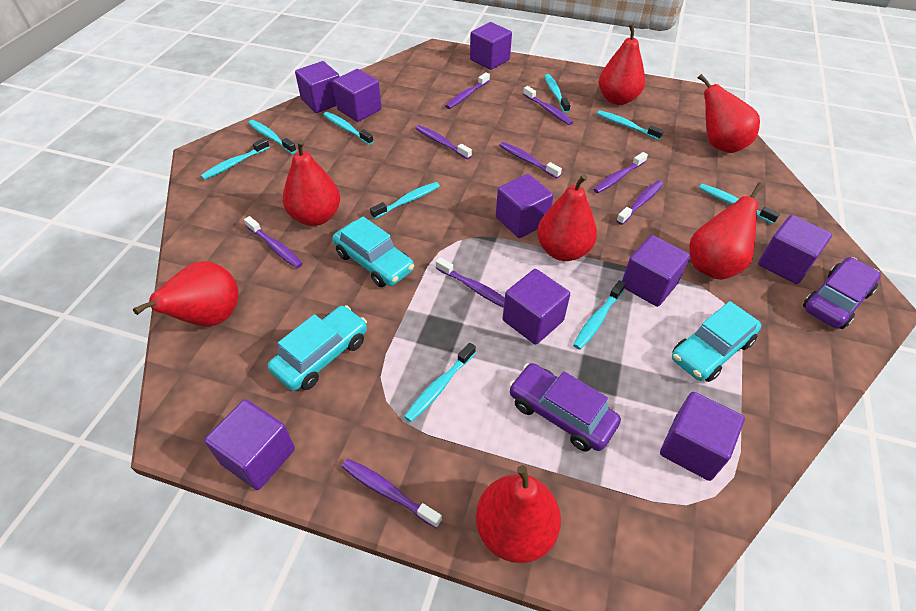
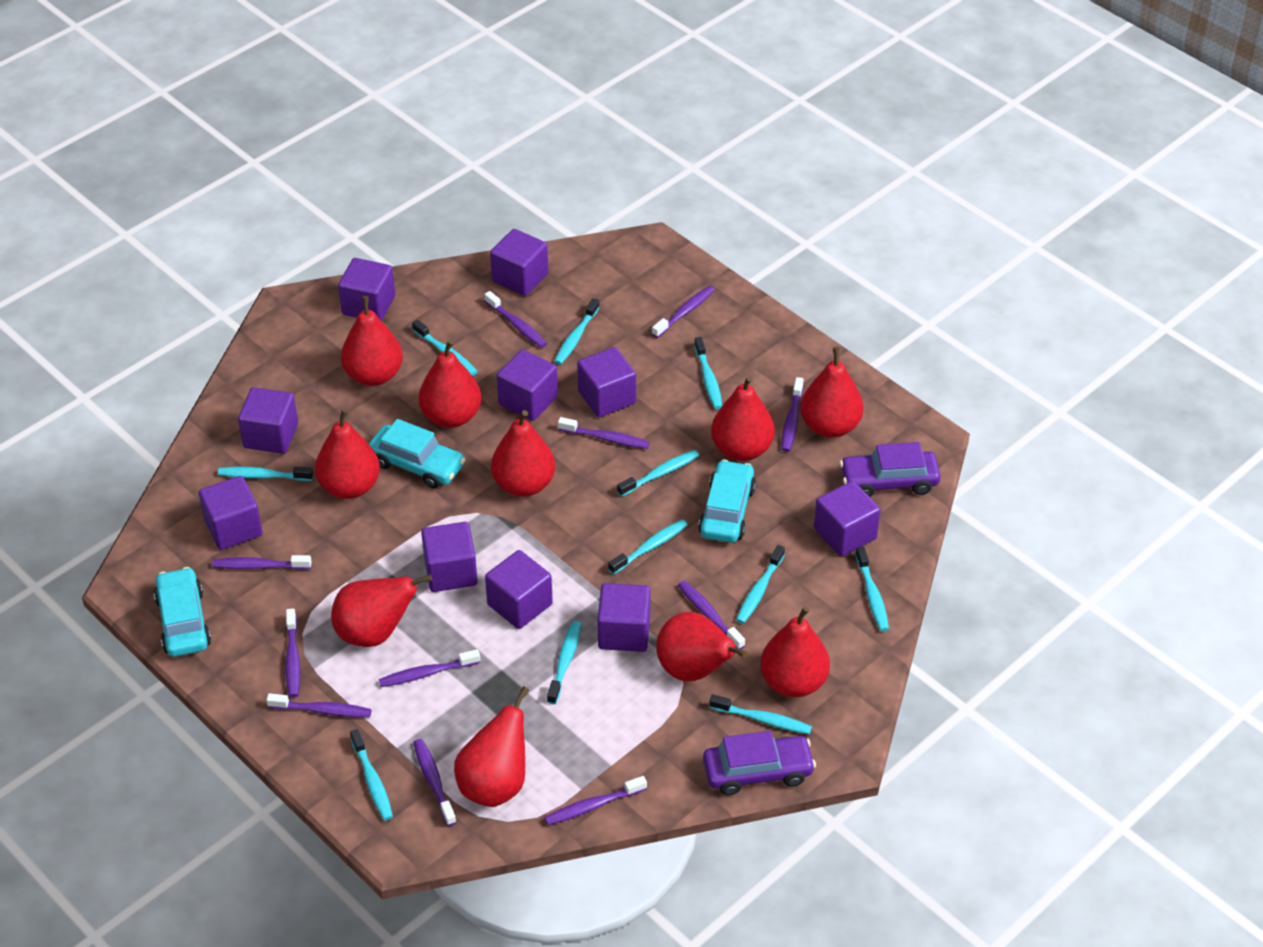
purple cube: 9 -> 10
purple toothbrush: 9 -> 11
red pear: 7 -> 10
turquoise toothbrush: 9 -> 11

